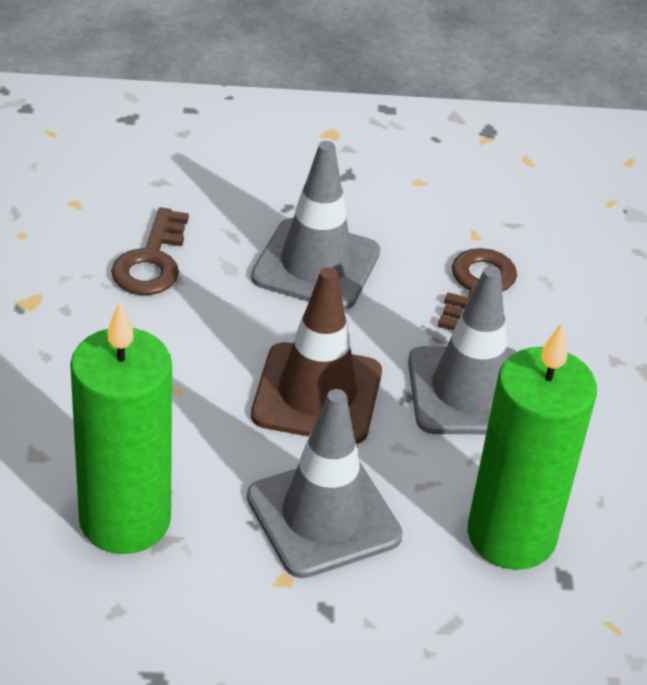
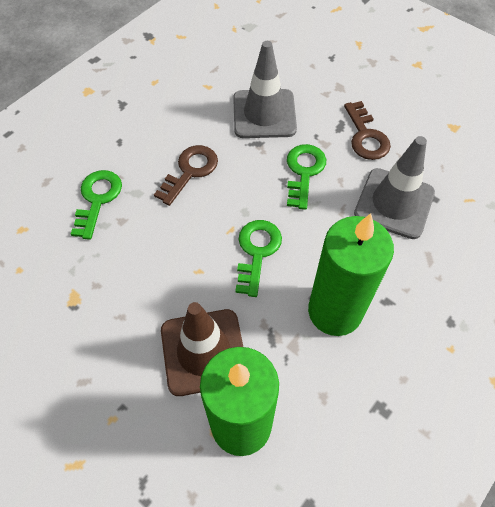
green key: 0 -> 3
grey traffic cone: 3 -> 2

